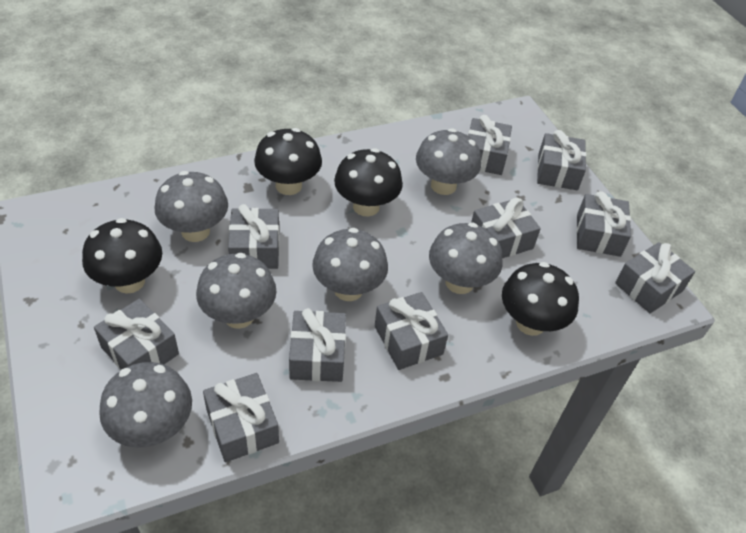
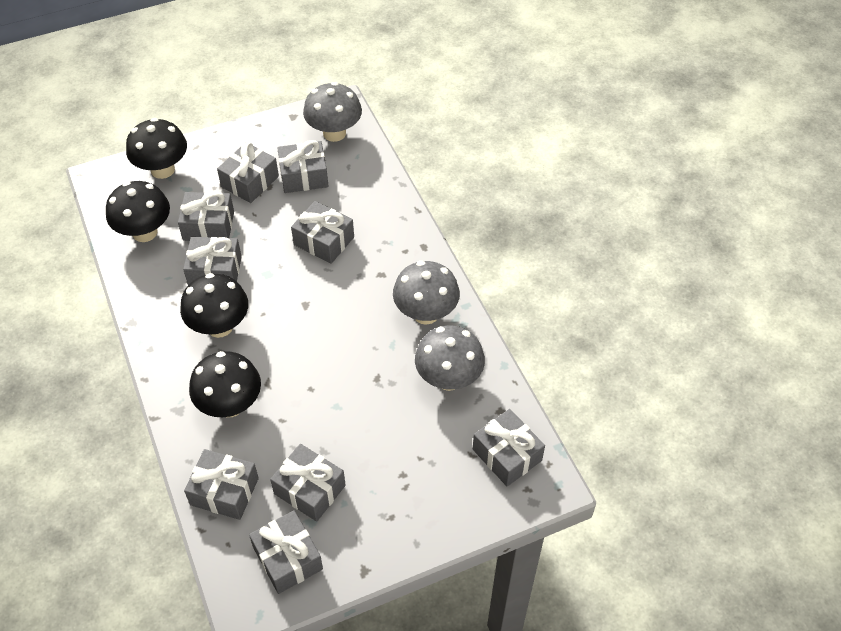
grey gift: 10 -> 9
grey mushroom: 6 -> 3

